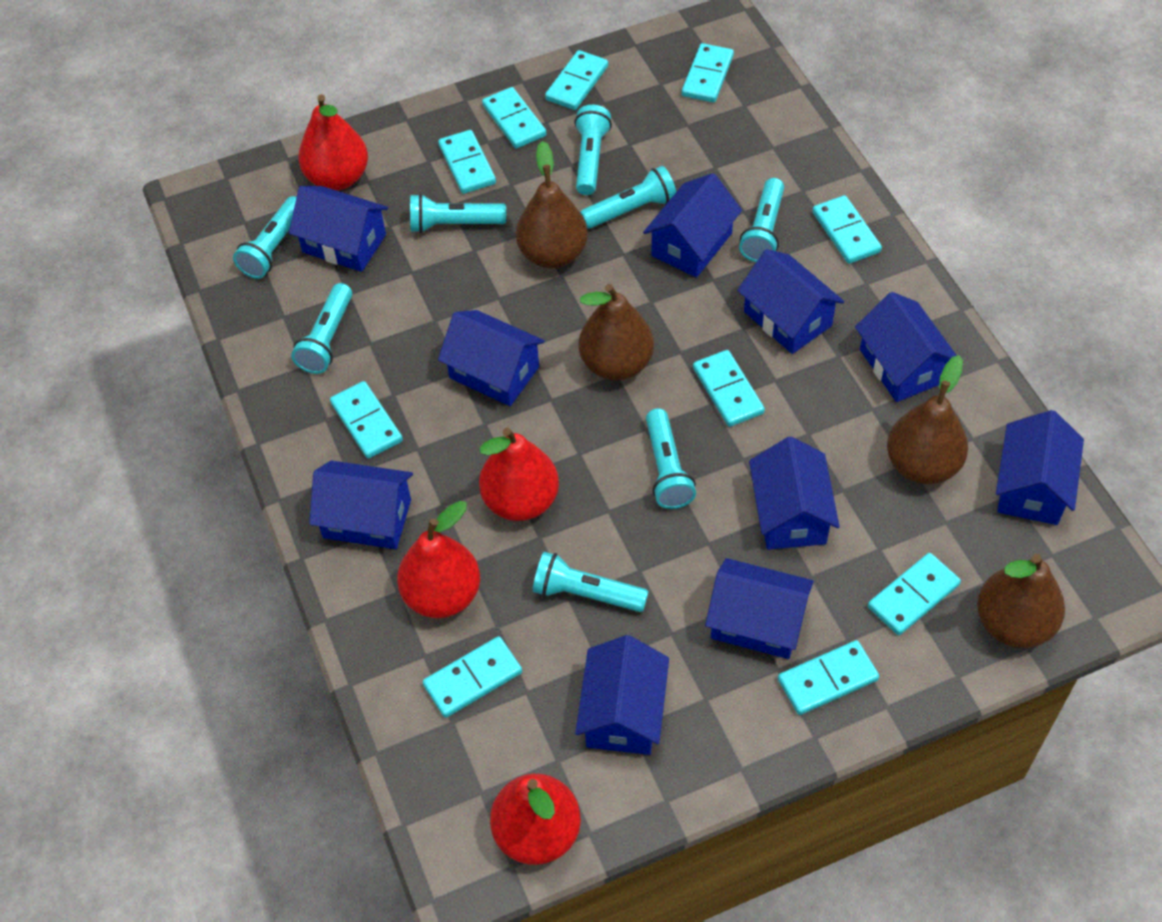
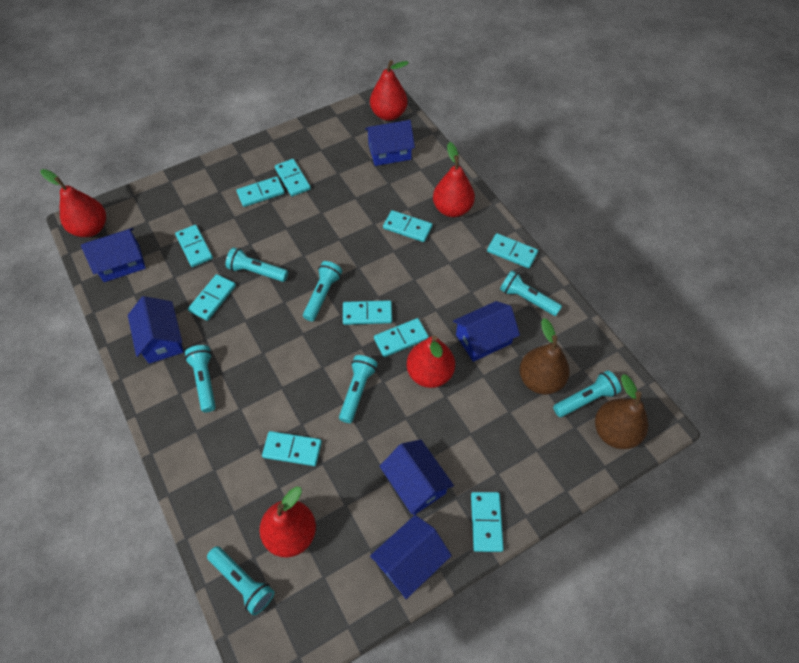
blue house: 10 -> 6
brown pear: 4 -> 2
red pear: 4 -> 5
turquoise flashlight: 8 -> 7

